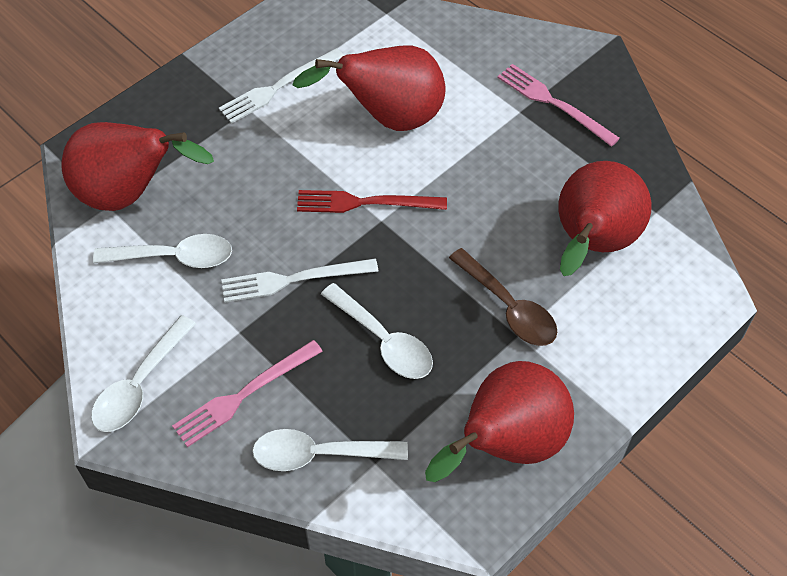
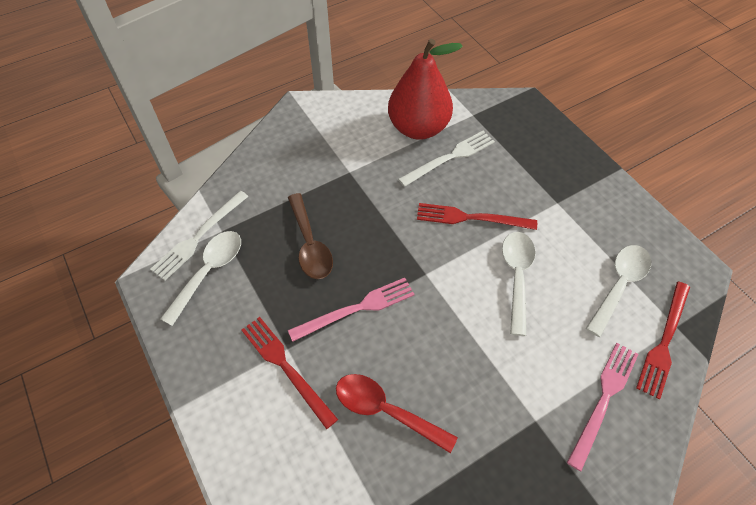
red fork: 1 -> 3
red pear: 4 -> 1
red spoon: 0 -> 1
white spoon: 4 -> 3

